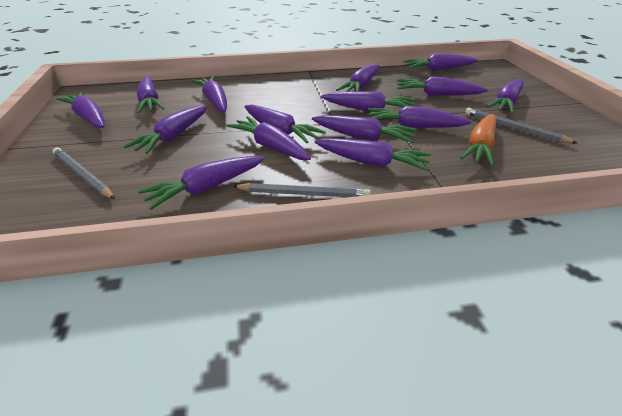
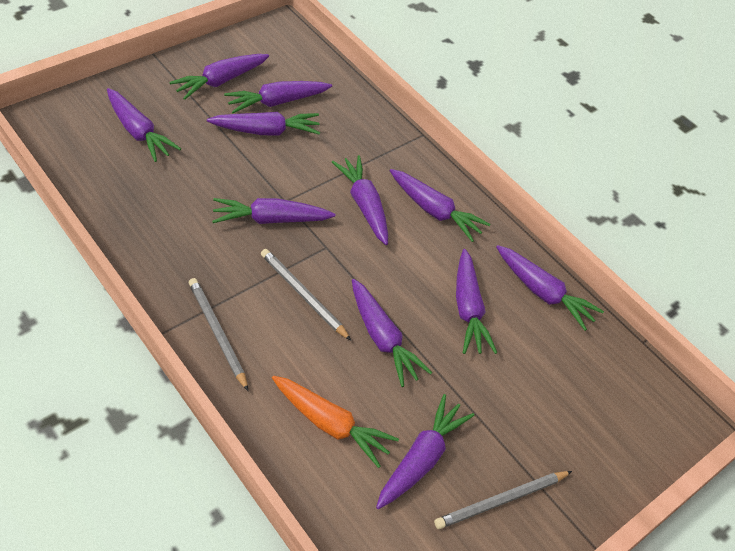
purple carrot: 15 -> 11

